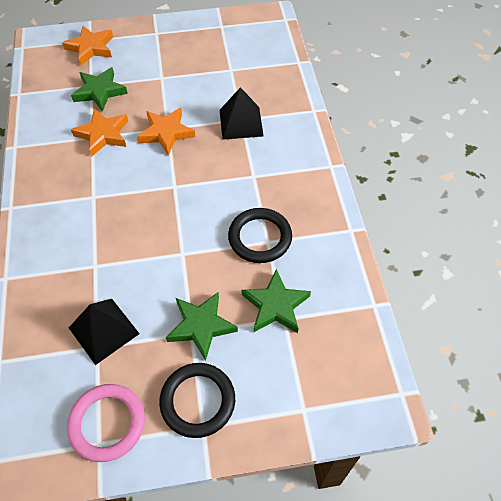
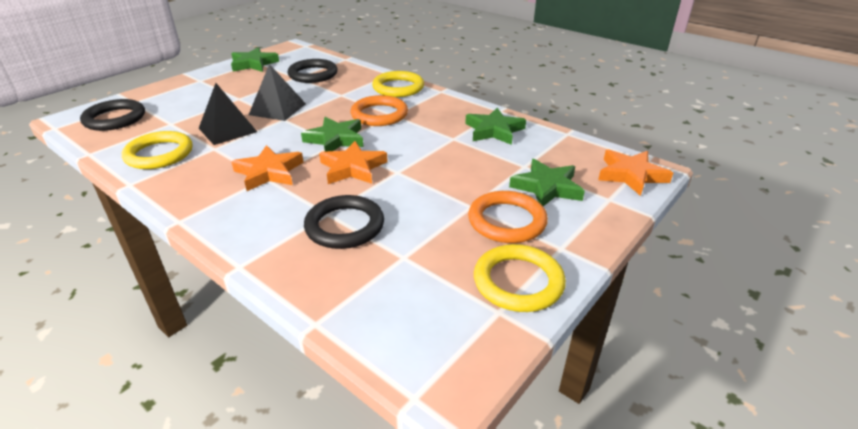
black ring: 2 -> 3
green star: 3 -> 4
orange ring: 0 -> 2
pink ring: 1 -> 0
yellow ring: 0 -> 3

